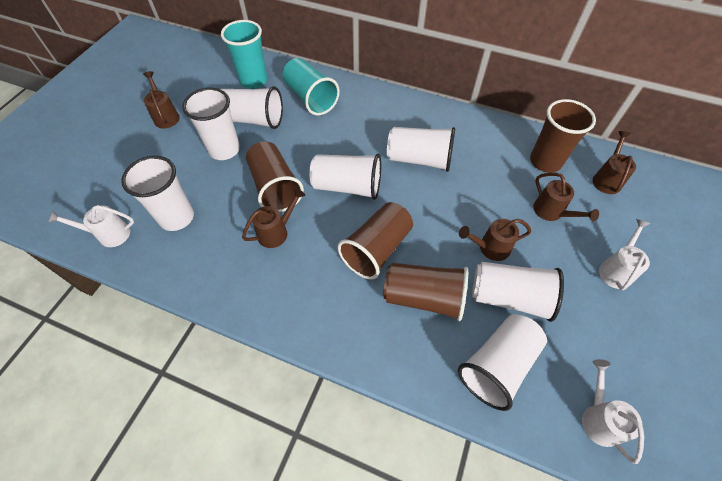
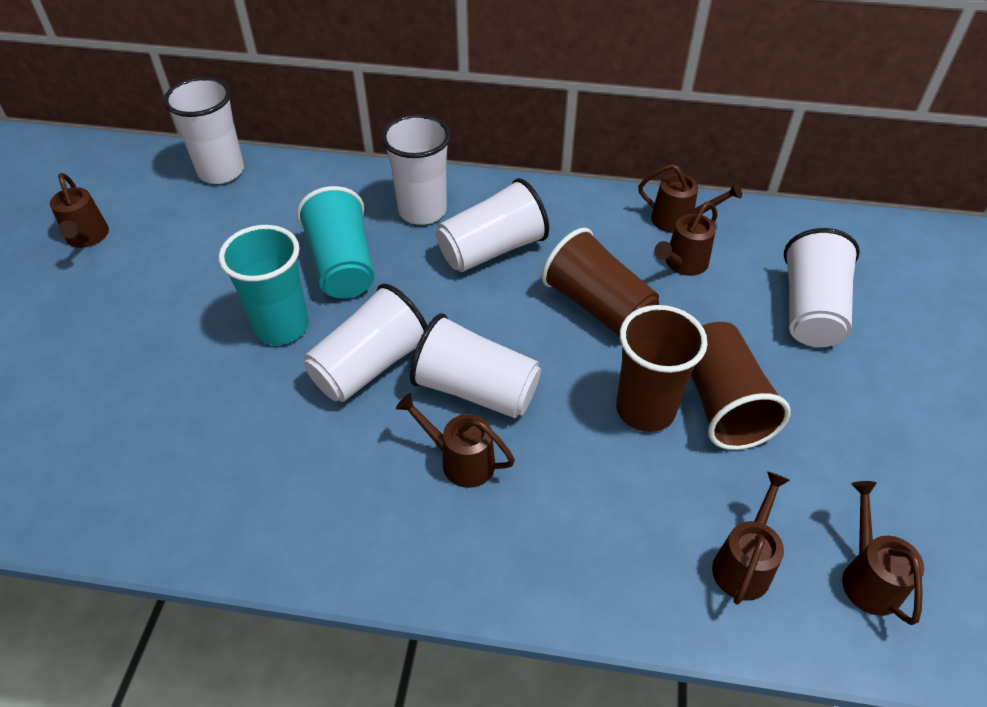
brown cup: 4 -> 3
brown watering can: 5 -> 6
white cup: 7 -> 6
white watering can: 3 -> 0

